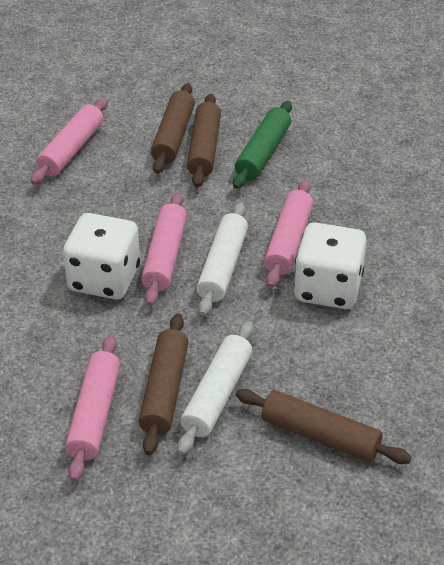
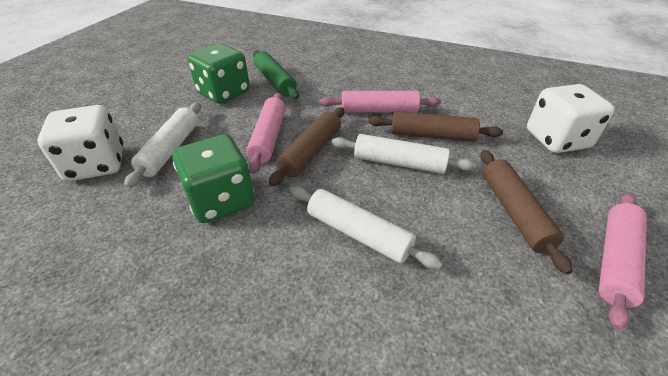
brown rolling pin: 4 -> 3
green dice: 0 -> 2
pink rolling pin: 4 -> 3
white rolling pin: 2 -> 3

